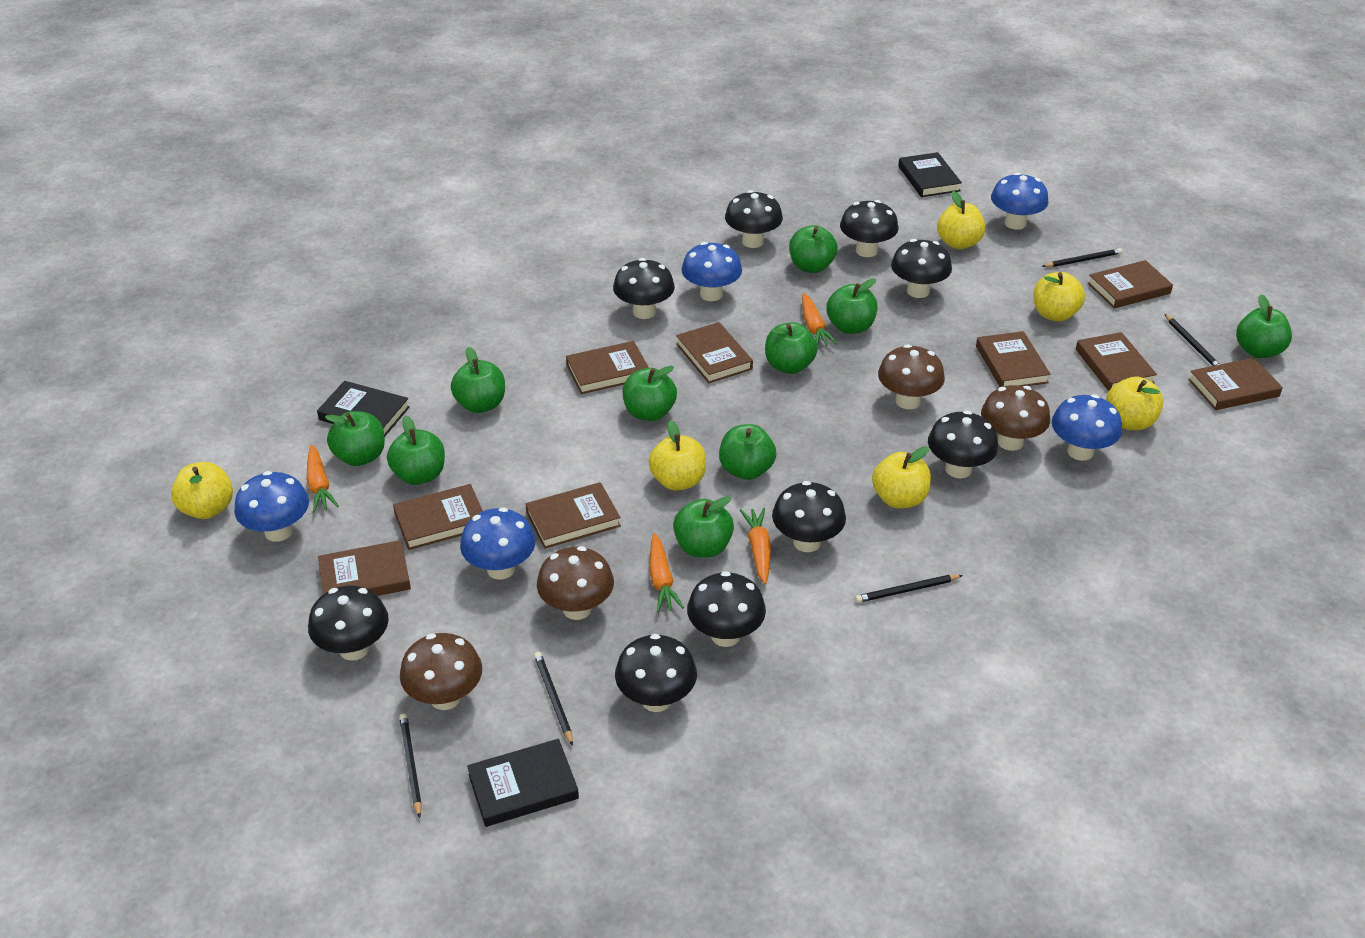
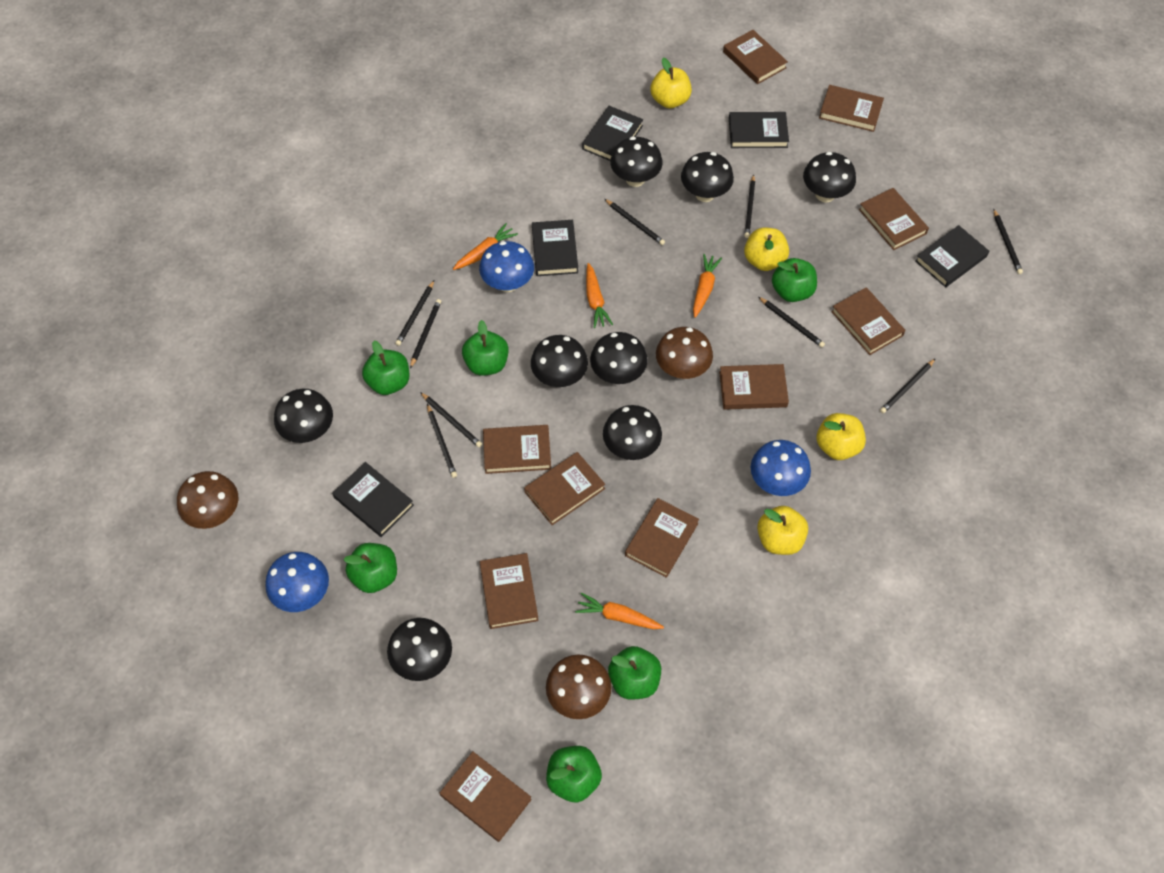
black book: 3 -> 5
black mushroom: 9 -> 8
black pencil: 5 -> 9
blue mushroom: 5 -> 3
brown book: 9 -> 10
brown mushroom: 4 -> 3
green apple: 10 -> 6
yellow apple: 6 -> 4

